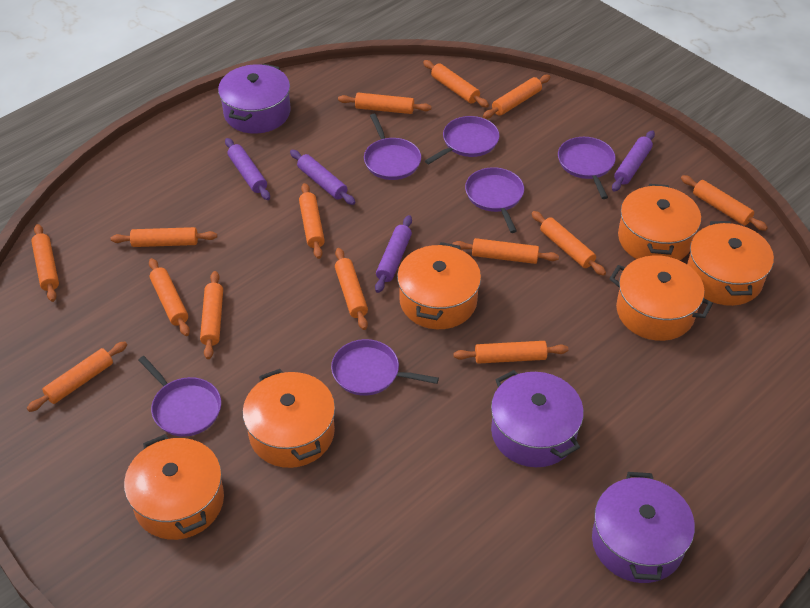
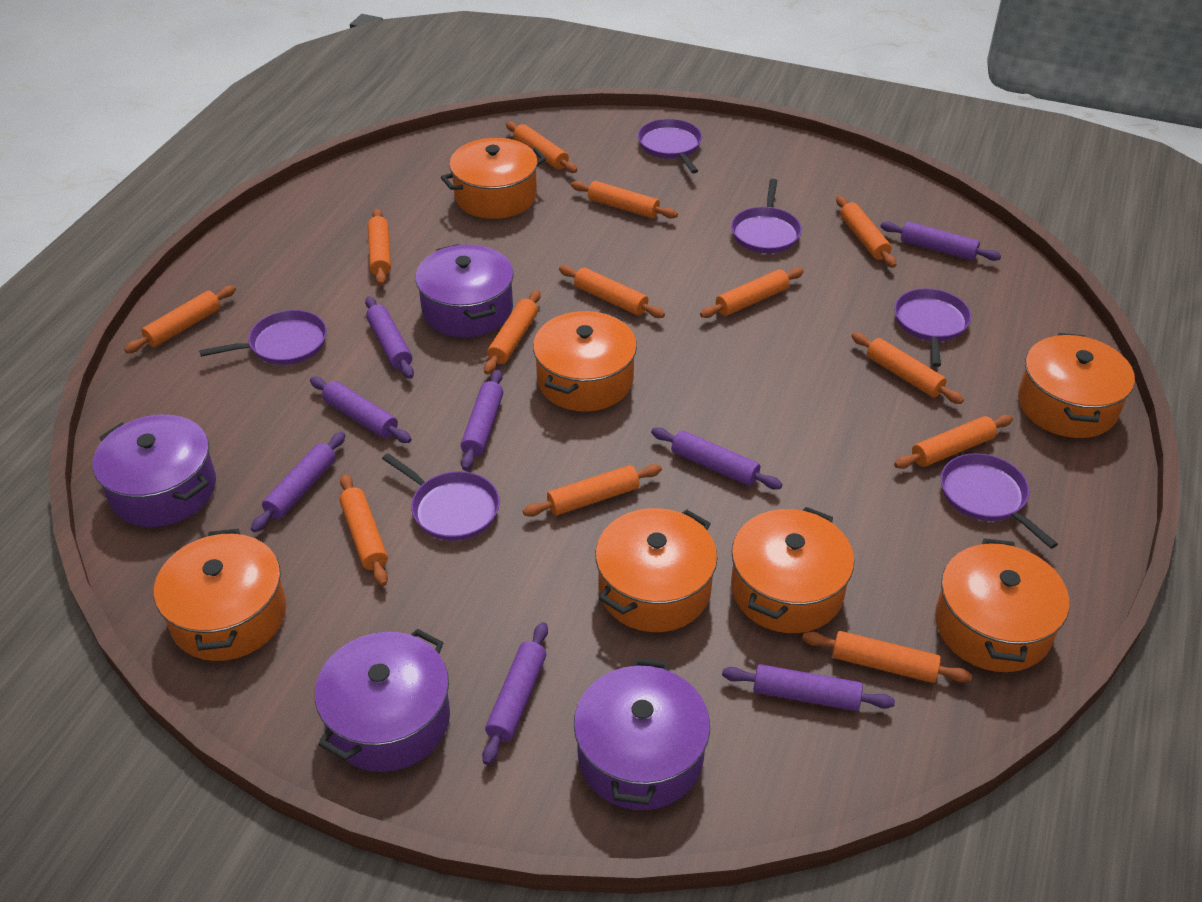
orange pot: 6 -> 7
orange rolling pin: 14 -> 13
purple pot: 3 -> 4
purple rolling pin: 4 -> 8

